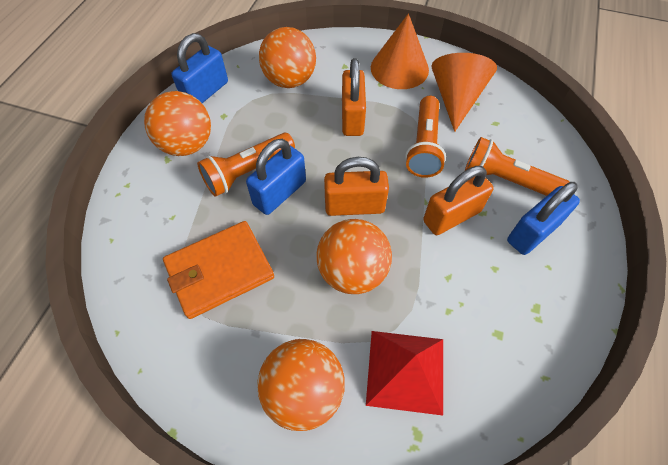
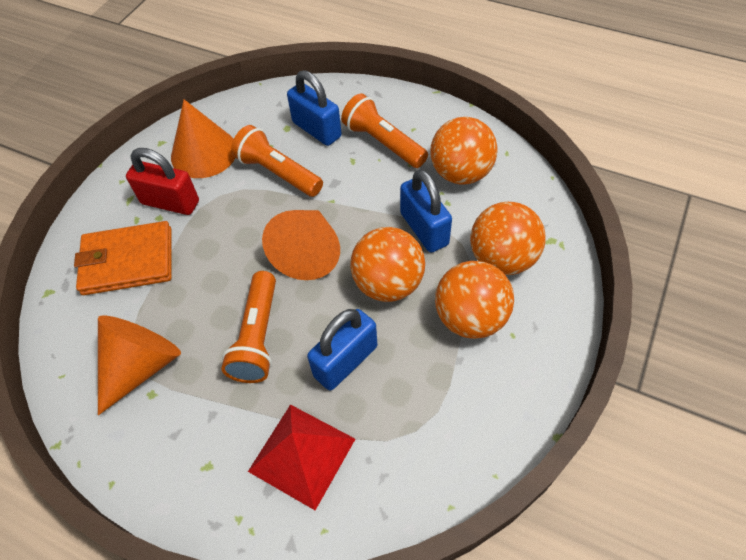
orange cone: 2 -> 3
orange padlock: 3 -> 0
red padlock: 0 -> 1

